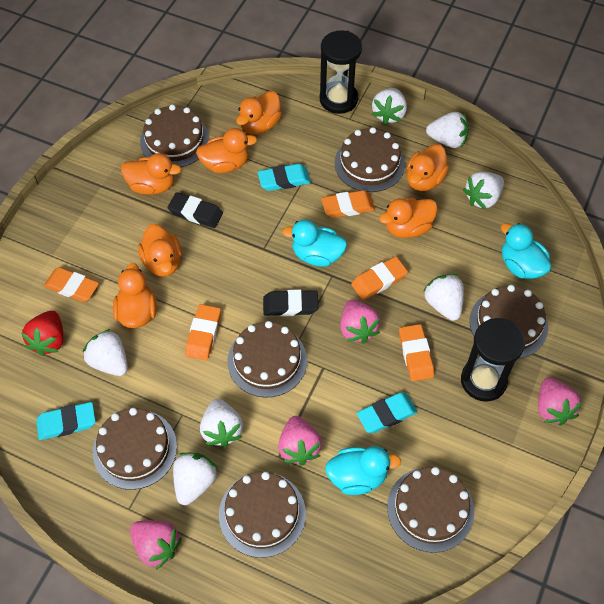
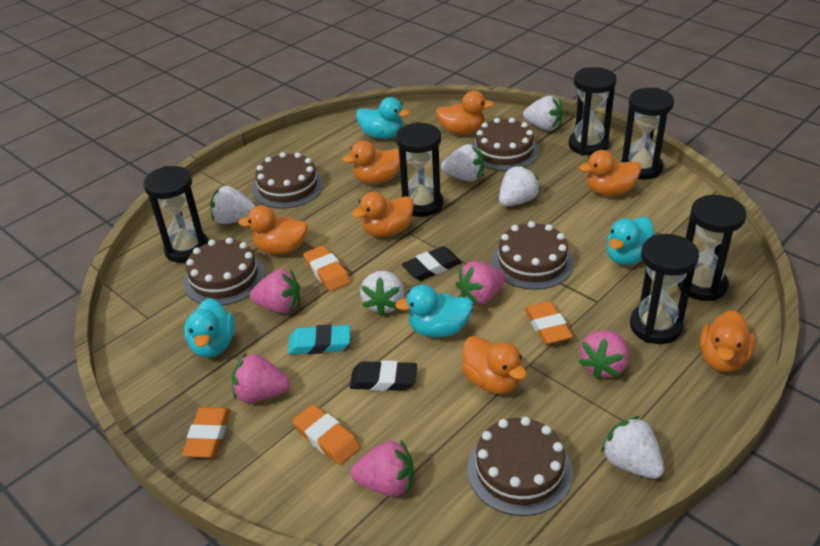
black hourglass: 2 -> 6
brown cake: 7 -> 5
orange eraser: 5 -> 4
pink strawberry: 4 -> 5
red strawberry: 1 -> 0
turquoise duck: 3 -> 4
turquoise eraser: 3 -> 1
white strawberry: 7 -> 6

